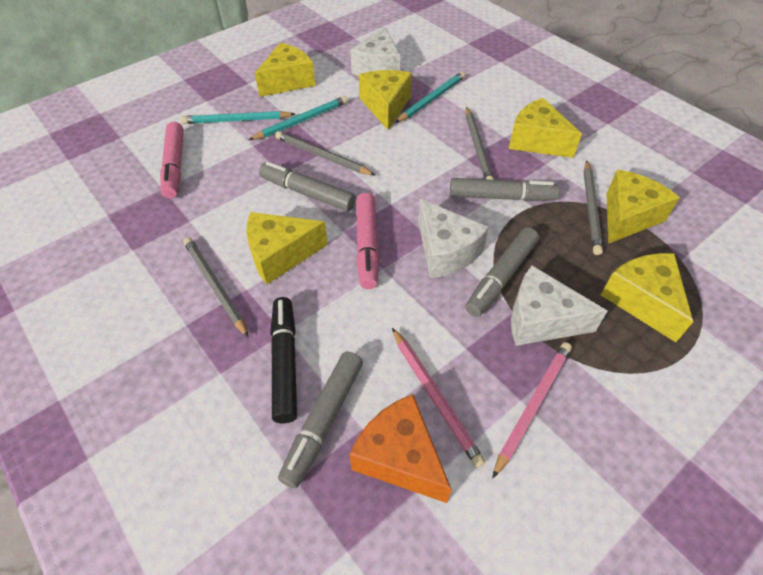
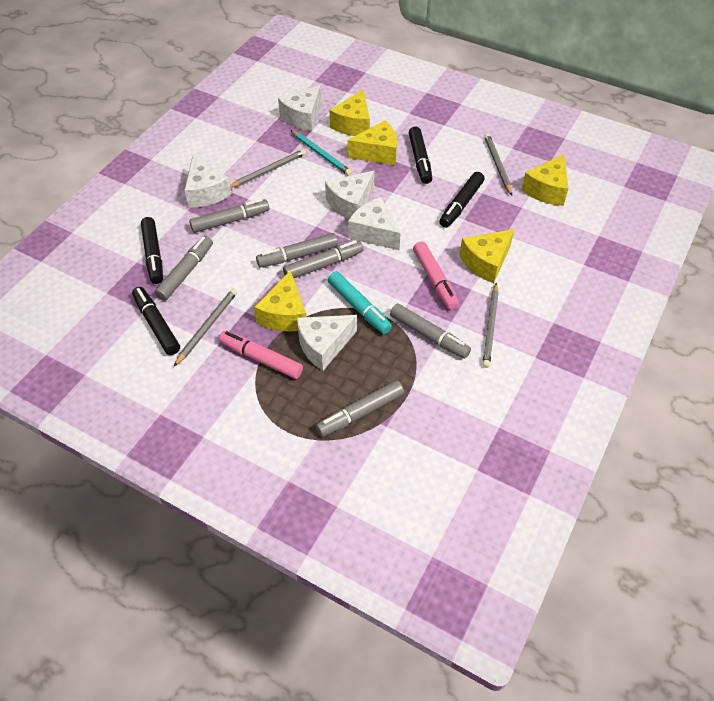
black marker: 1 -> 4
grey marker: 4 -> 6
orange cheese: 1 -> 0
pink pencil: 2 -> 0
turquoise marker: 0 -> 1
turquoise pencil: 3 -> 1
white cheese: 3 -> 5
yellow cheese: 6 -> 5

